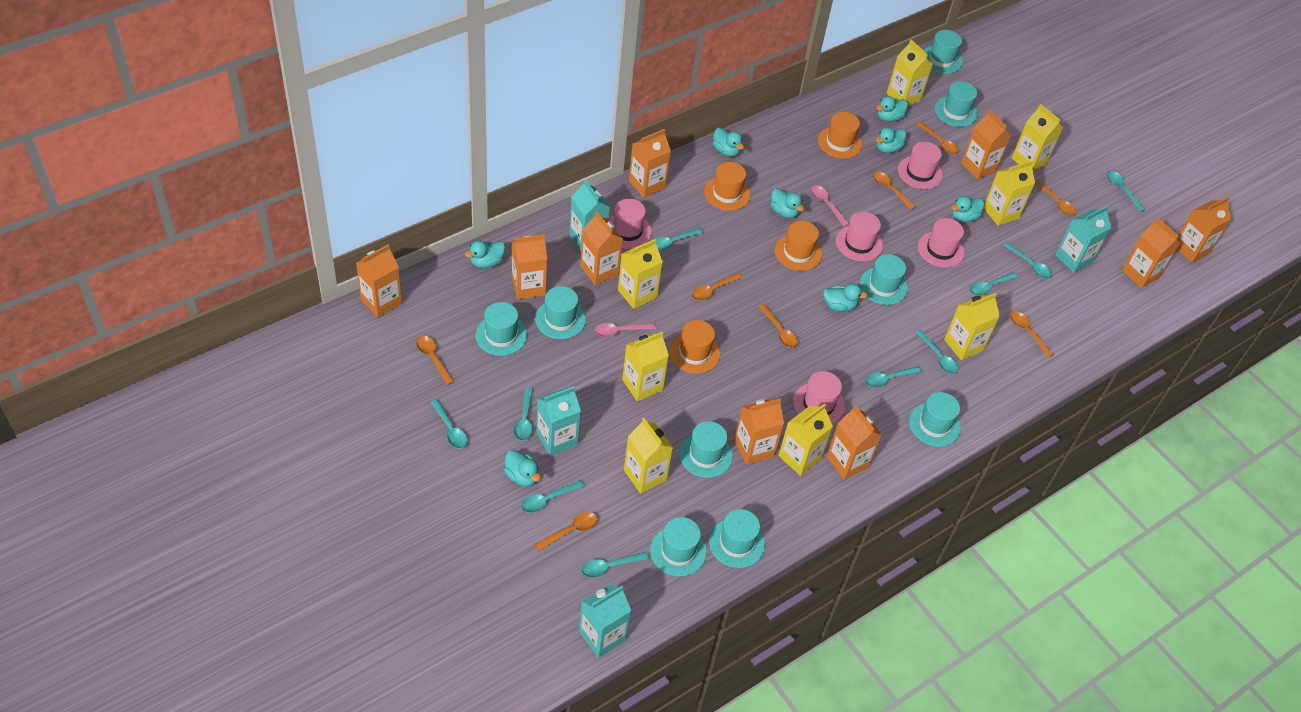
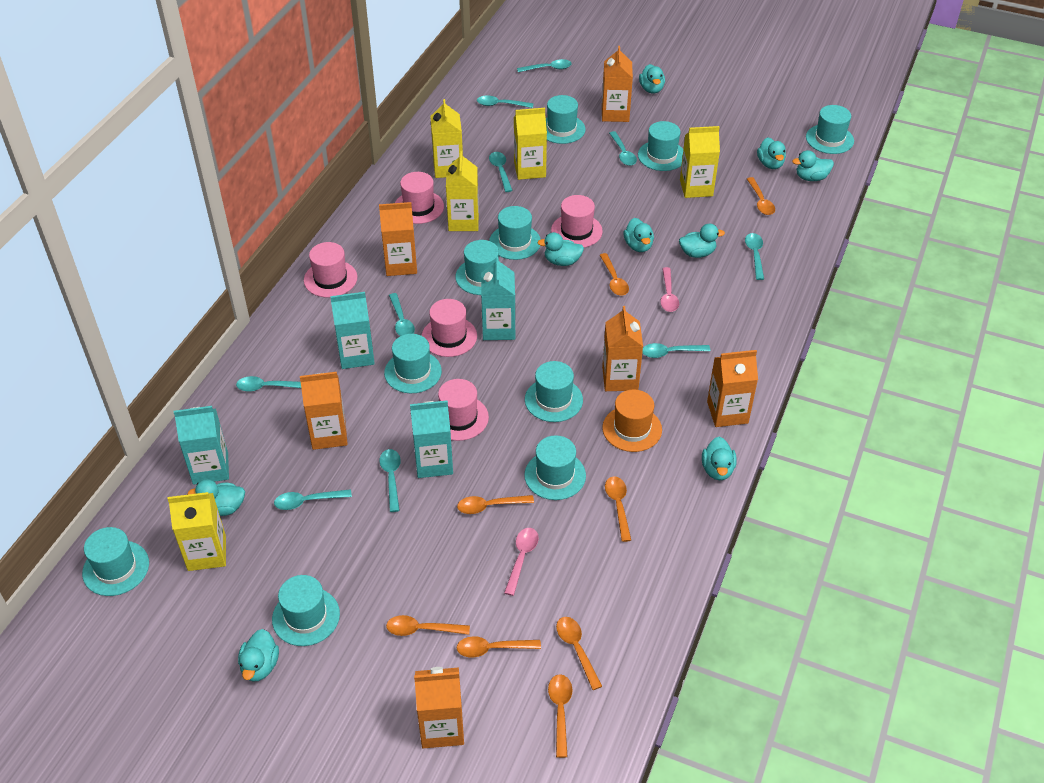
orange carton: 9 -> 6
orange hat: 4 -> 1
turquoise duck: 8 -> 9
turquoise hat: 9 -> 10
yellow carton: 8 -> 5

